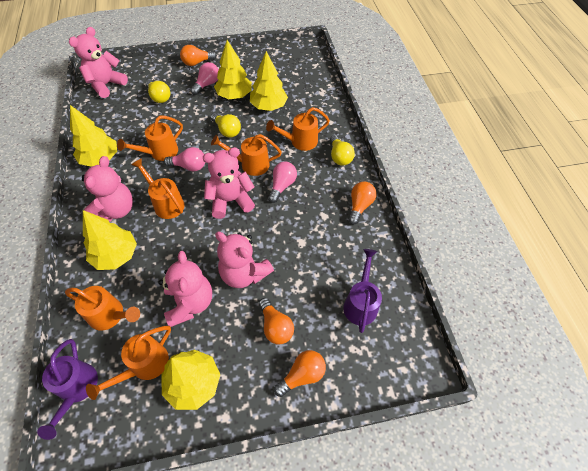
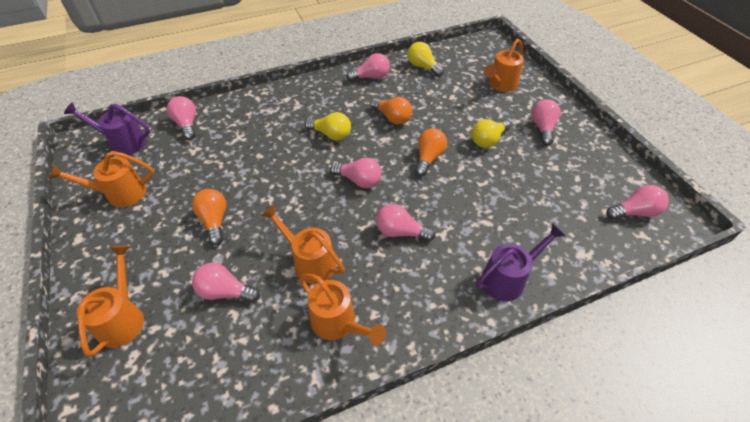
orange light bulb: 4 -> 3
orange watering can: 6 -> 5
pink light bulb: 3 -> 7
pink teddy bear: 5 -> 0
yellow tree: 5 -> 0

